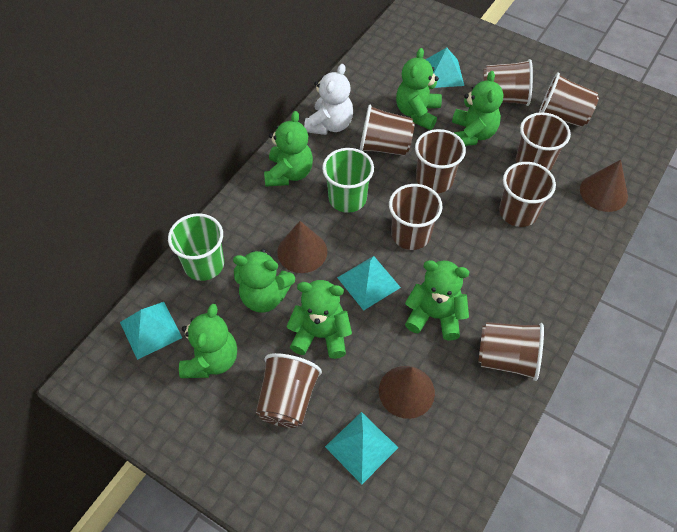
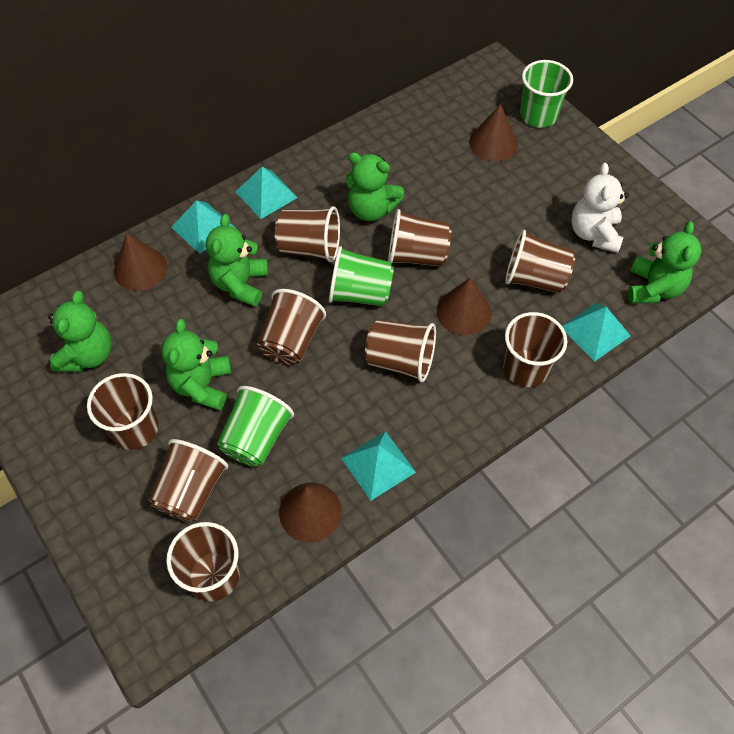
brown cone: 3 -> 4
green cup: 2 -> 3
green teddy bear: 7 -> 5

